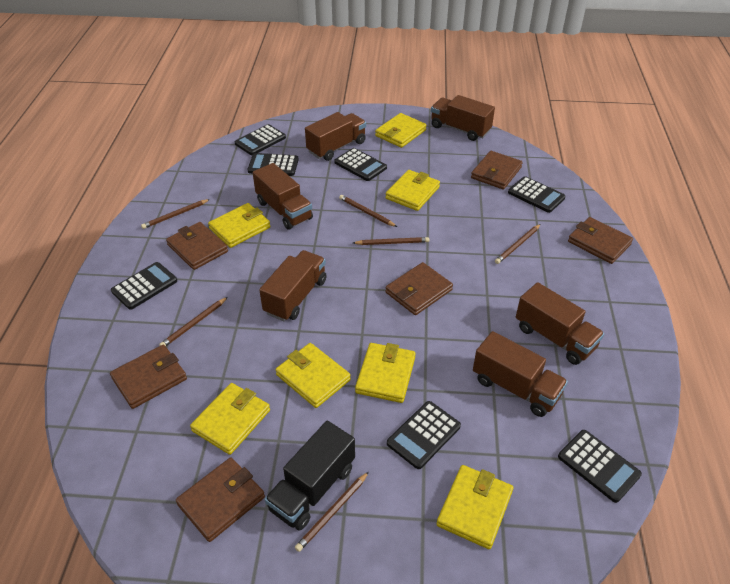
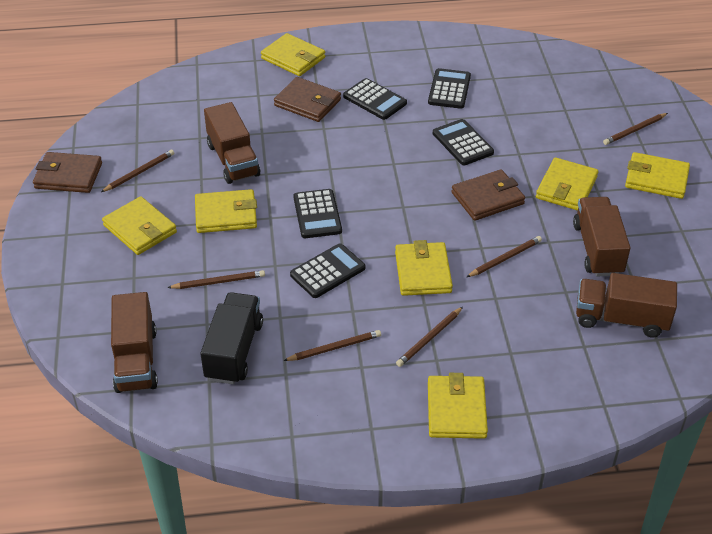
black calculator: 7 -> 5
brown truck: 6 -> 4
brown wallet: 6 -> 3

